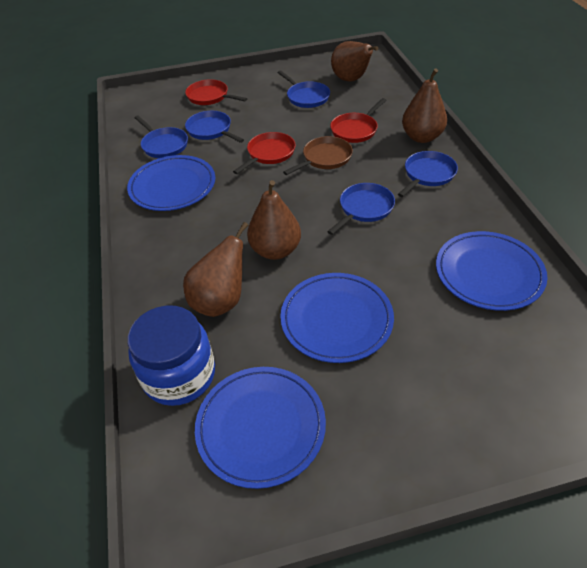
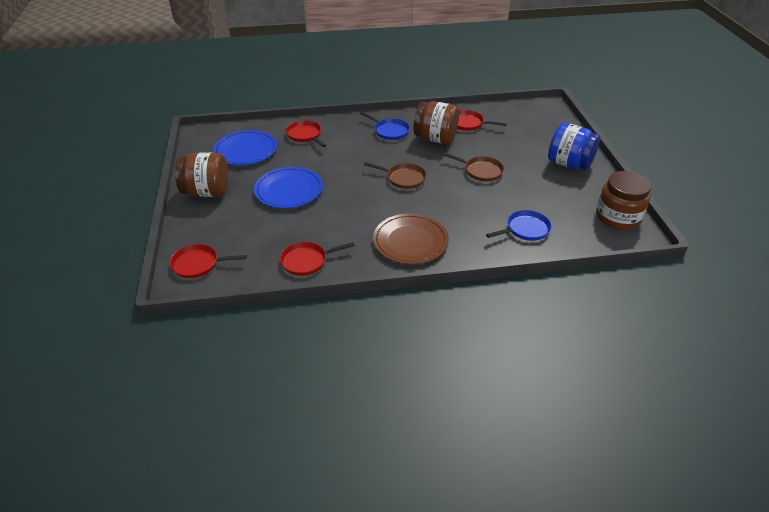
blue pan: 5 -> 2
blue plate: 4 -> 2
brown jar: 0 -> 3
brown pan: 1 -> 2
brown pear: 4 -> 0
brown plate: 0 -> 1
red pan: 3 -> 4

